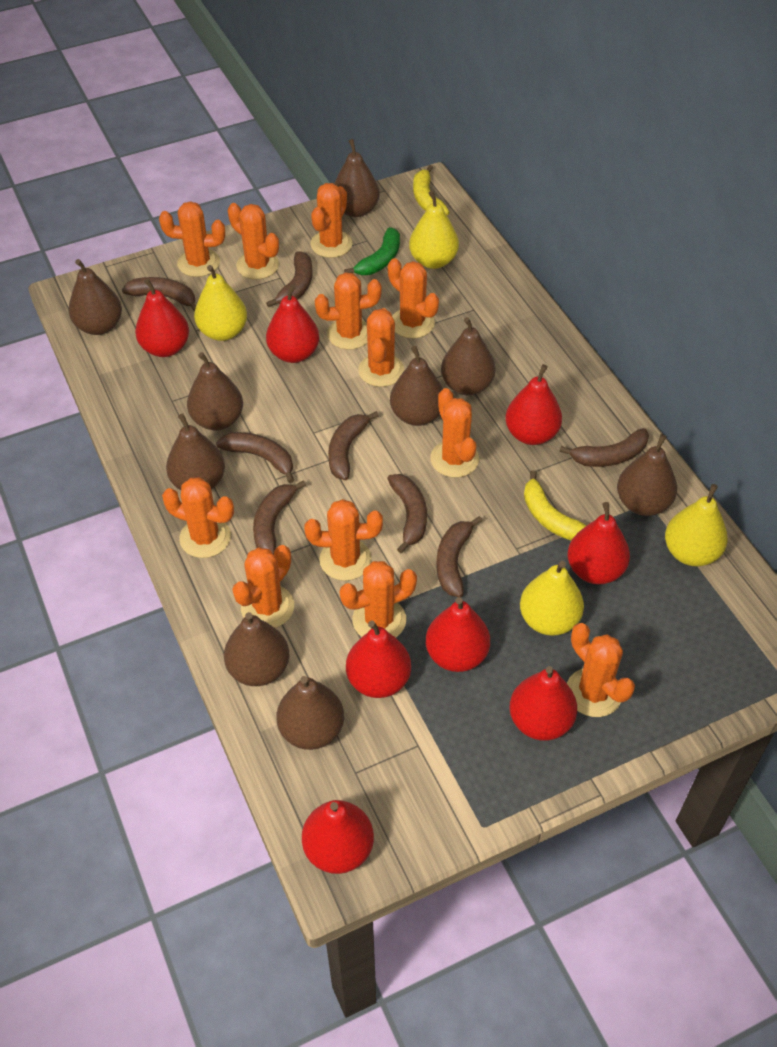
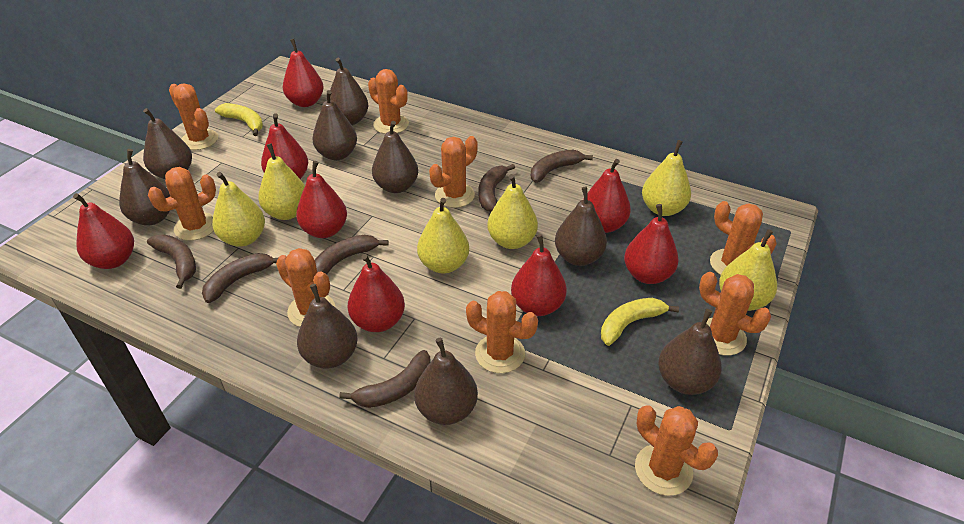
brown banana: 8 -> 6
green banana: 1 -> 0
orange cactus: 12 -> 9
yellow pear: 4 -> 6

